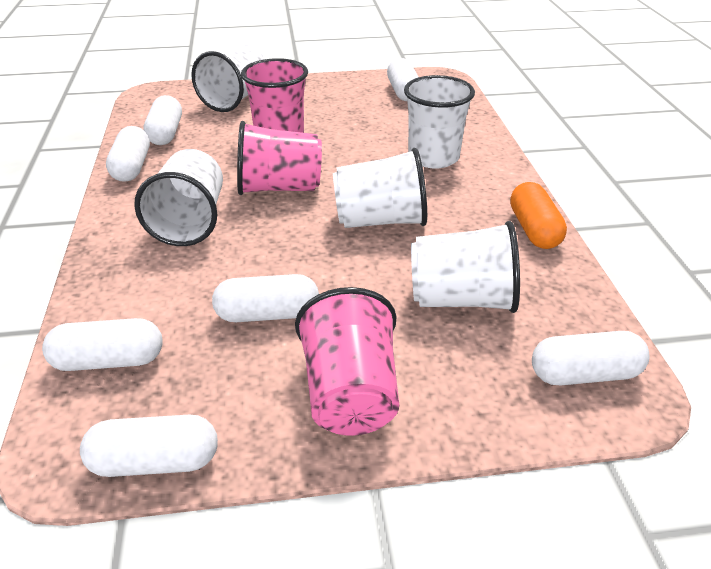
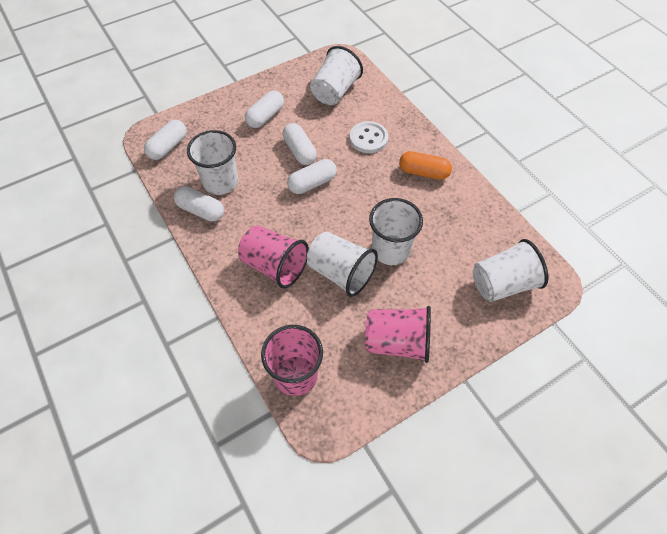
white button: 0 -> 1
white capsule: 7 -> 5

